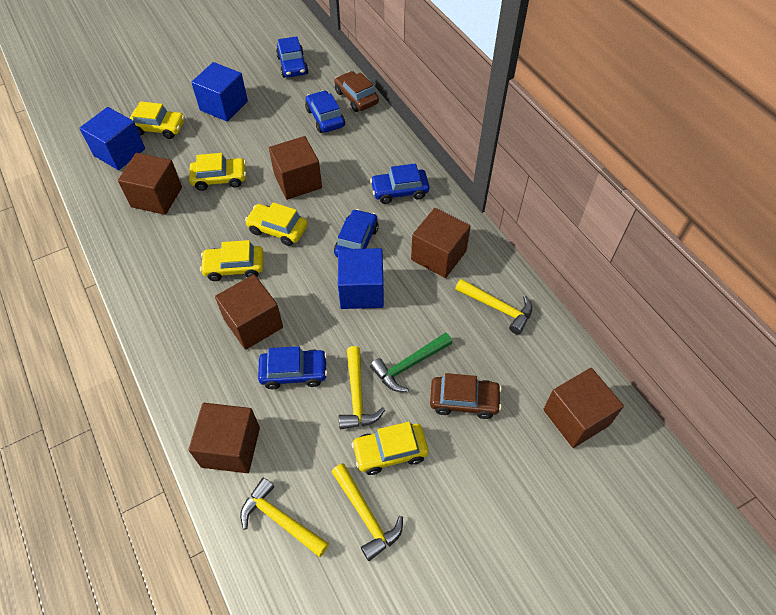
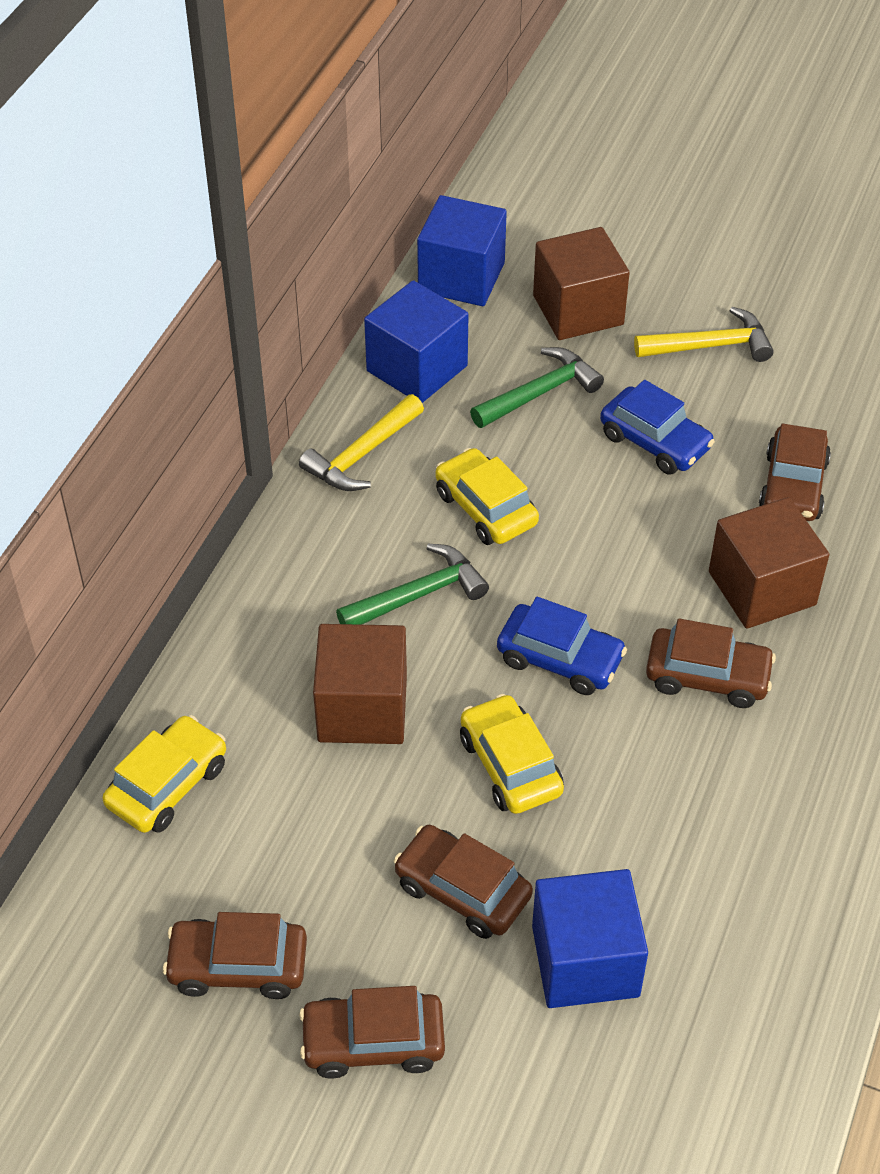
blue car: 5 -> 2
brown car: 2 -> 5
brown cube: 6 -> 3
green hammer: 1 -> 2
yellow car: 5 -> 3
yellow hammer: 4 -> 2

